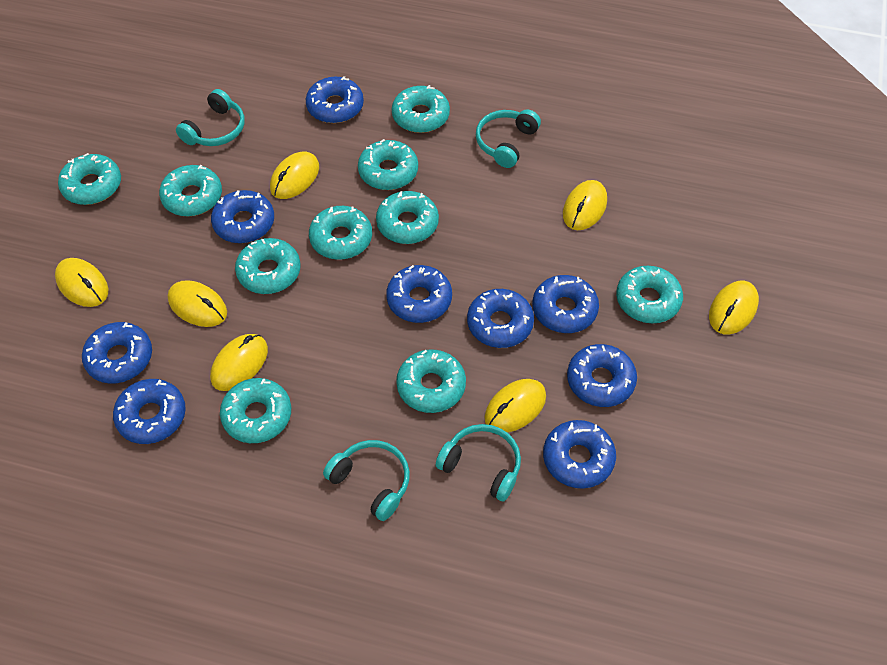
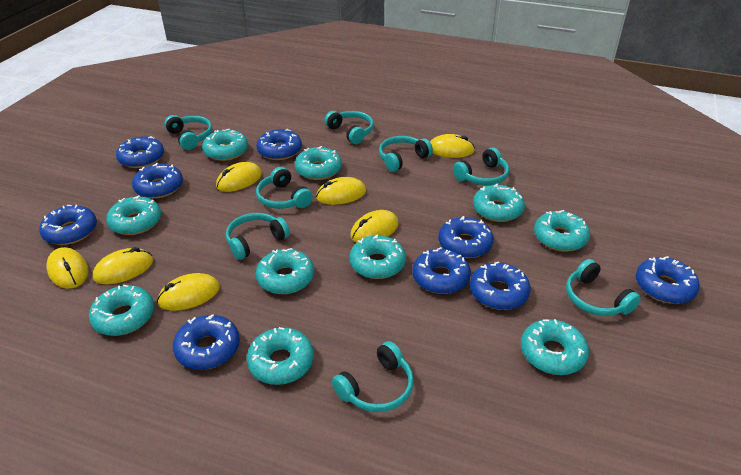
turquoise headphones: 4 -> 8

